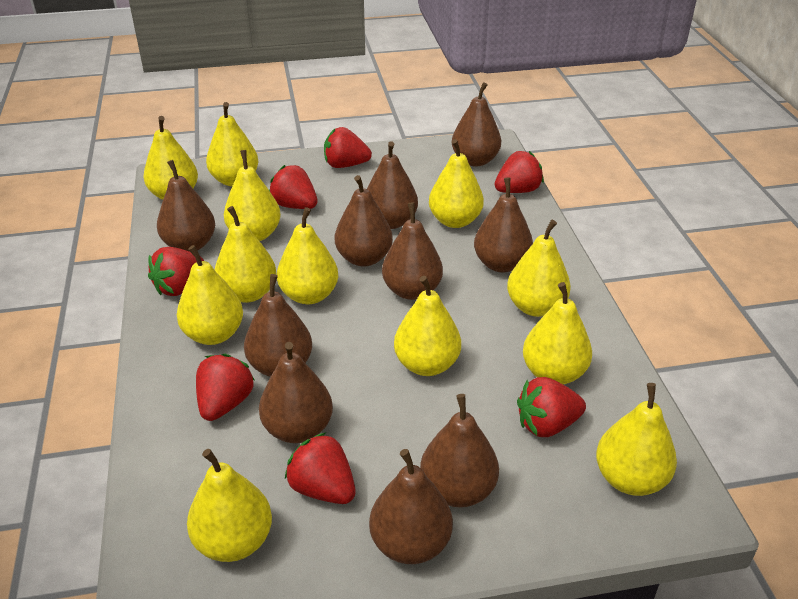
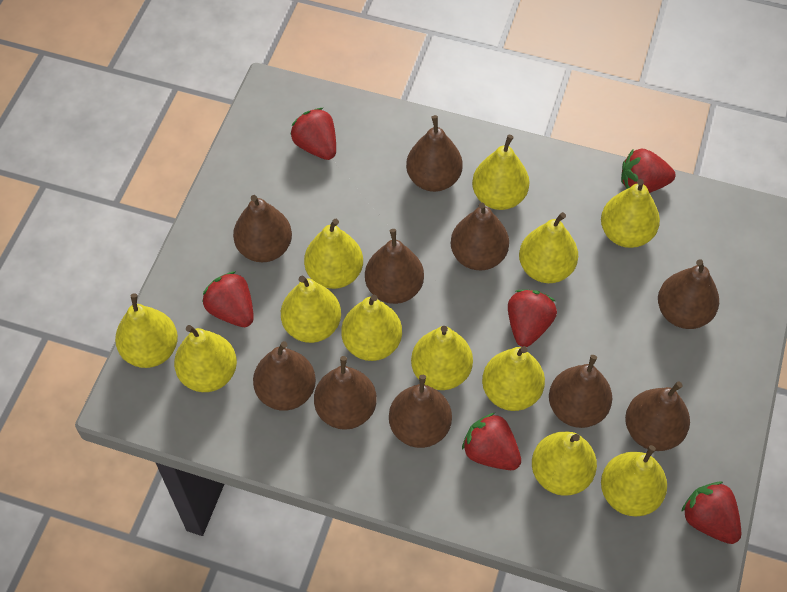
red strawberry: 7 -> 6

